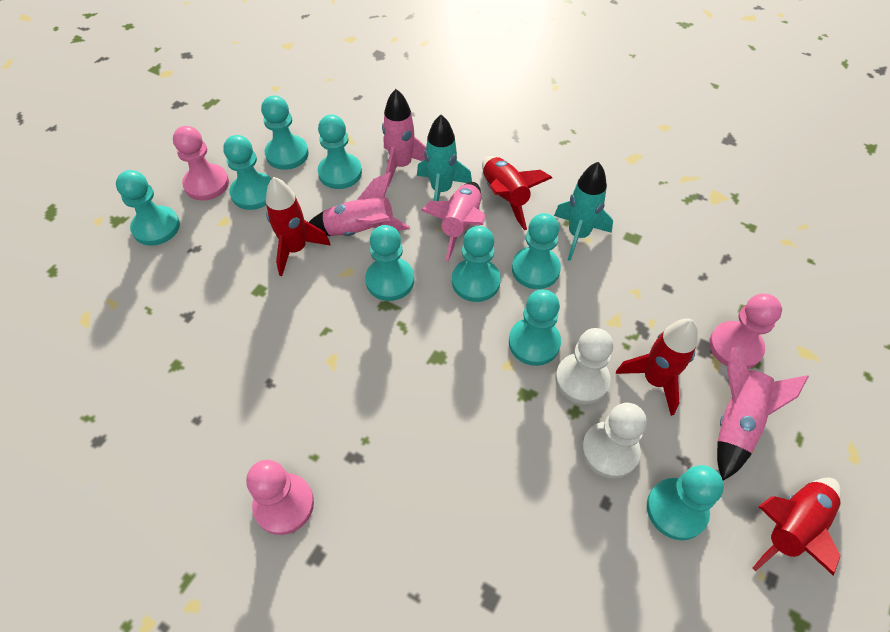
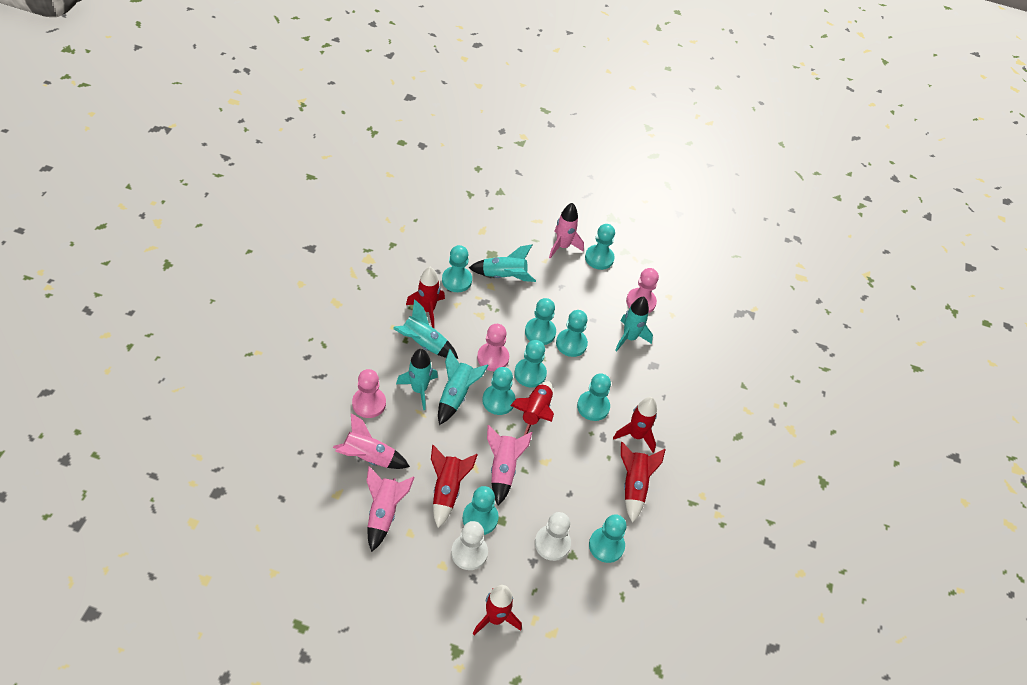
red rocket: 4 -> 6
turquoise rocket: 2 -> 5

